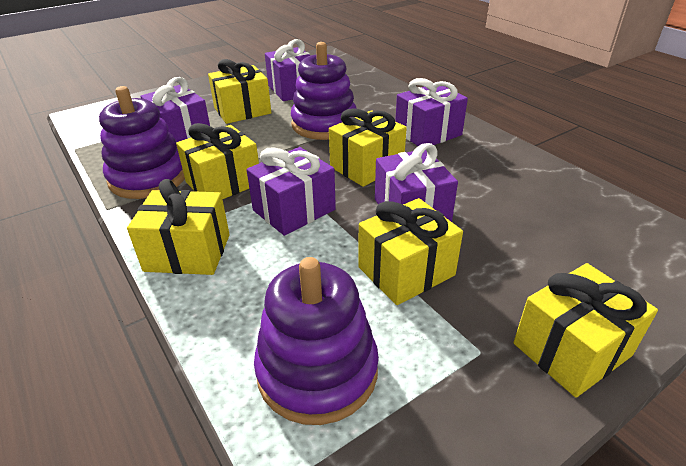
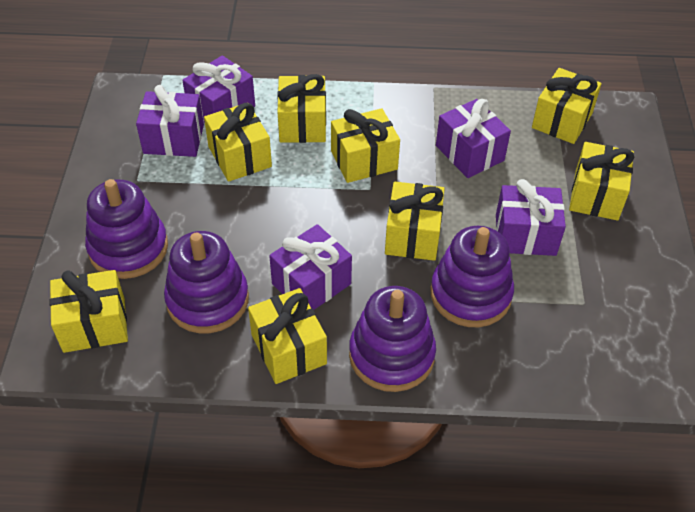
purple stacking toy: 3 -> 4
yellow gift: 6 -> 8

